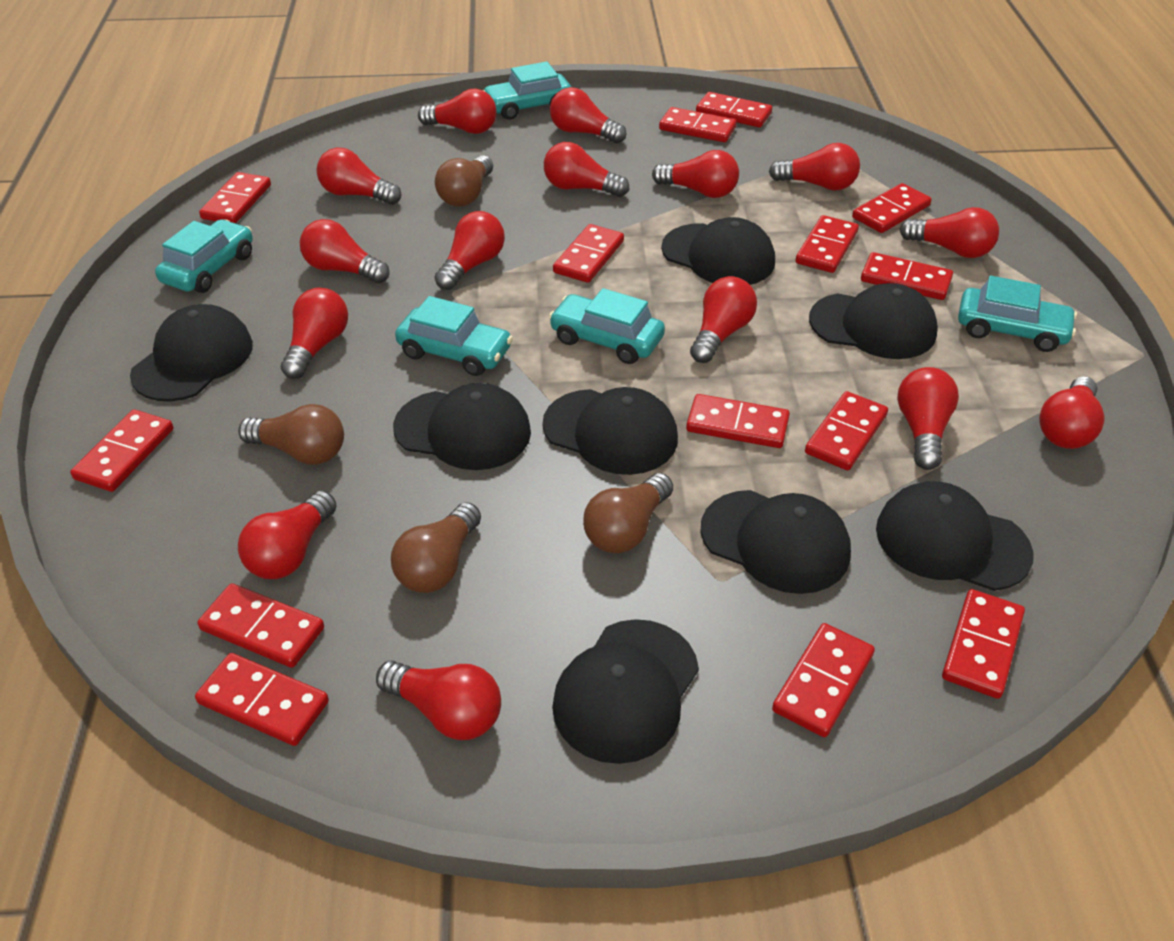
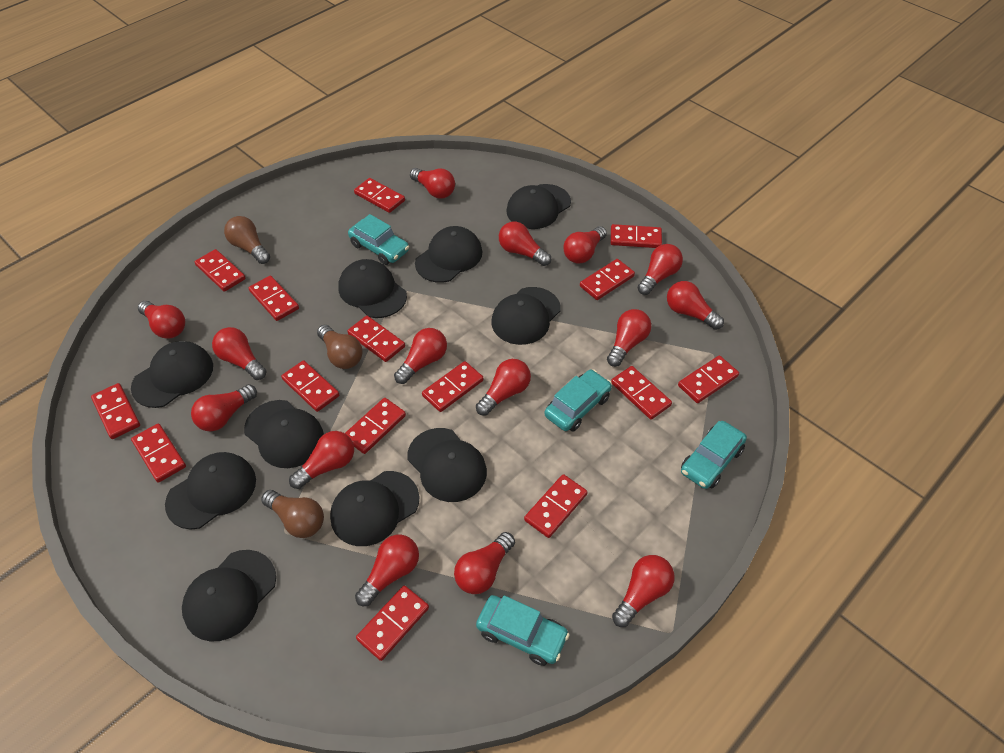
black cap: 8 -> 10
brown light bulb: 4 -> 3
red domino: 14 -> 15
turquoise car: 5 -> 4

